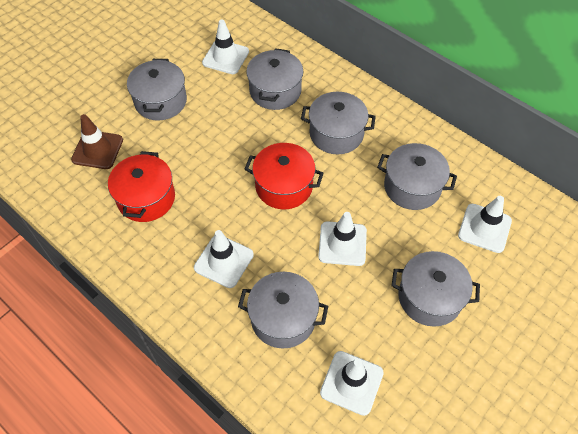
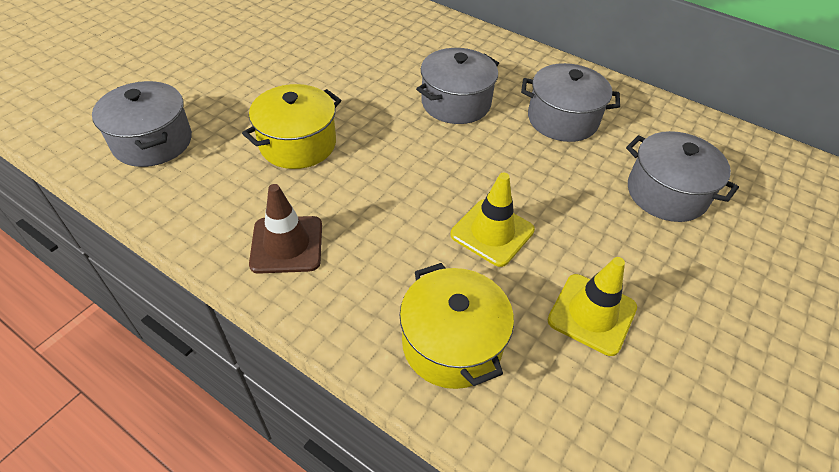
grey pot: 6 -> 4
red pot: 2 -> 0
white traffic cone: 5 -> 0
yellow pot: 0 -> 2
yellow traffic cone: 0 -> 2

